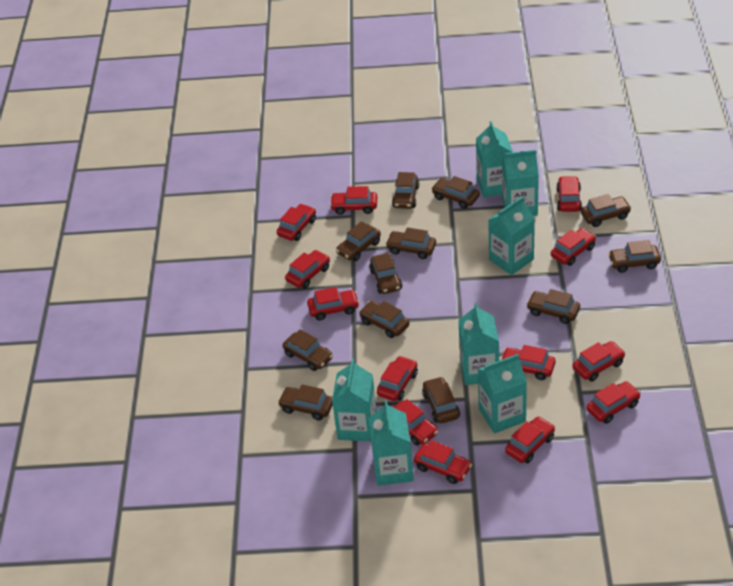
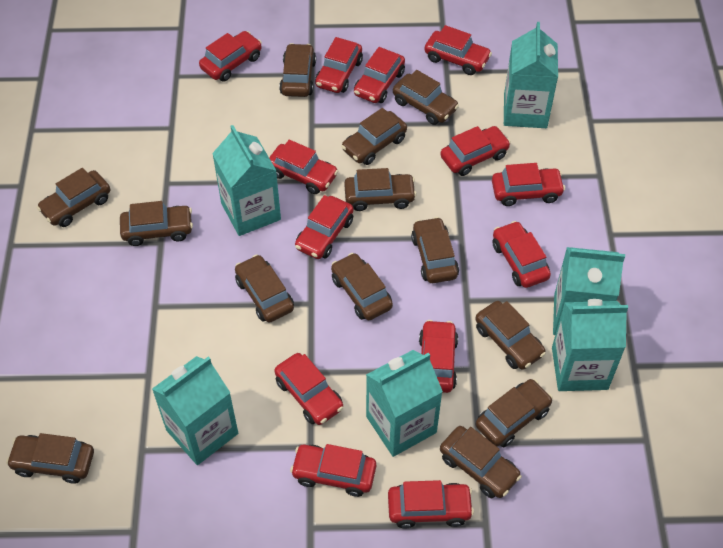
brown car: 12 -> 13
turquoise carton: 7 -> 6

